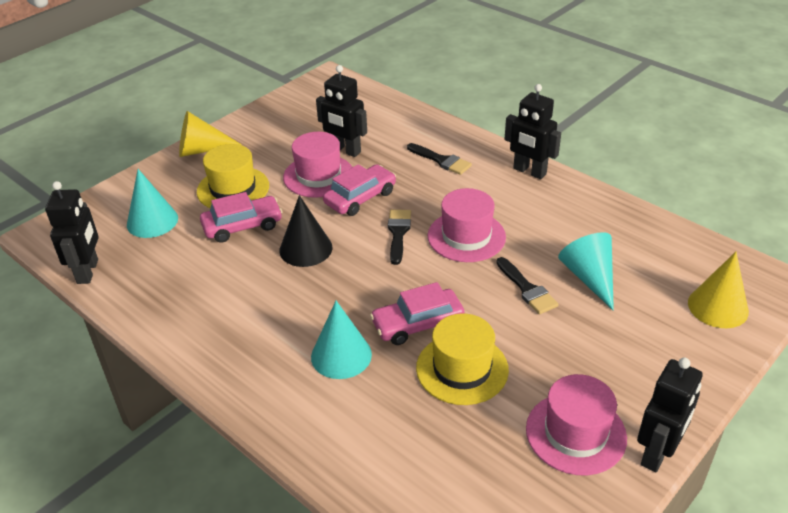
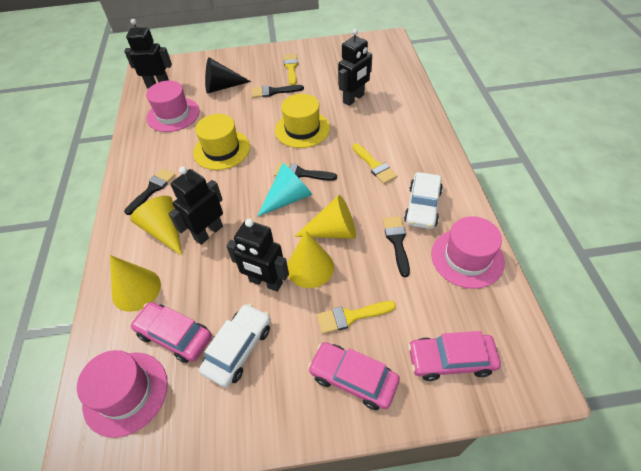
black brush: 3 -> 4
turquoise cone: 3 -> 1
white car: 0 -> 2
yellow brush: 0 -> 3
yellow cone: 2 -> 4

